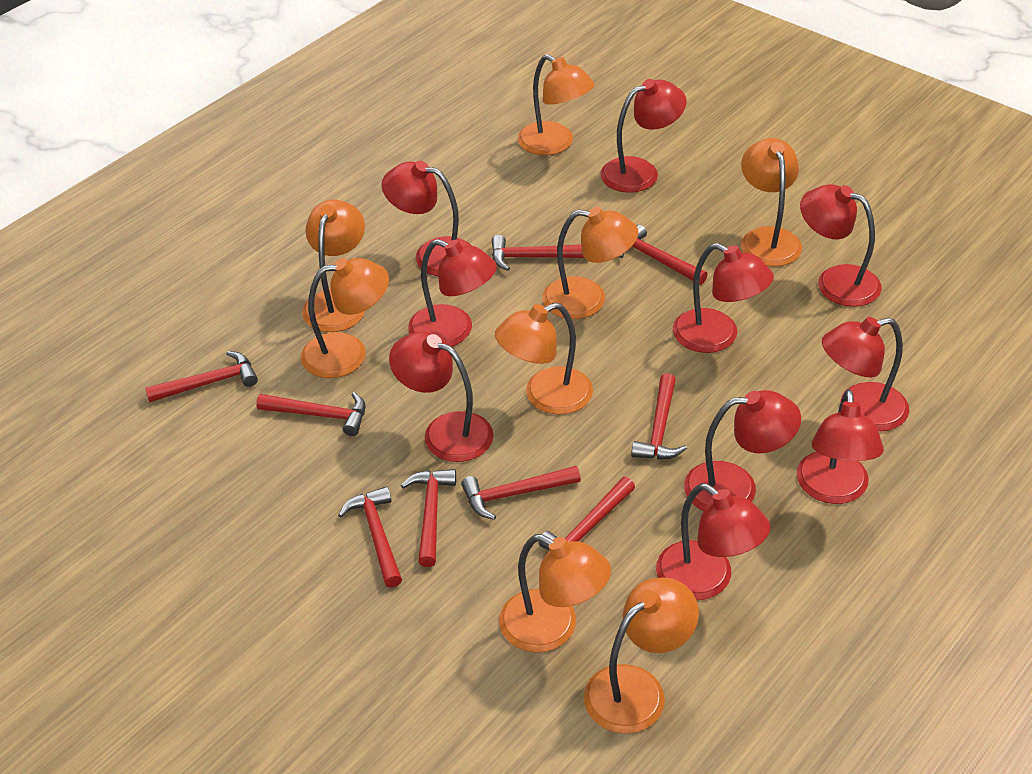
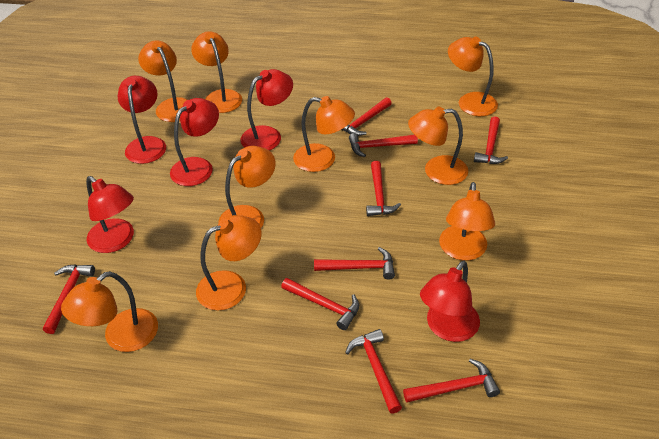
orange lamp: 8 -> 9
red lamp: 10 -> 5

